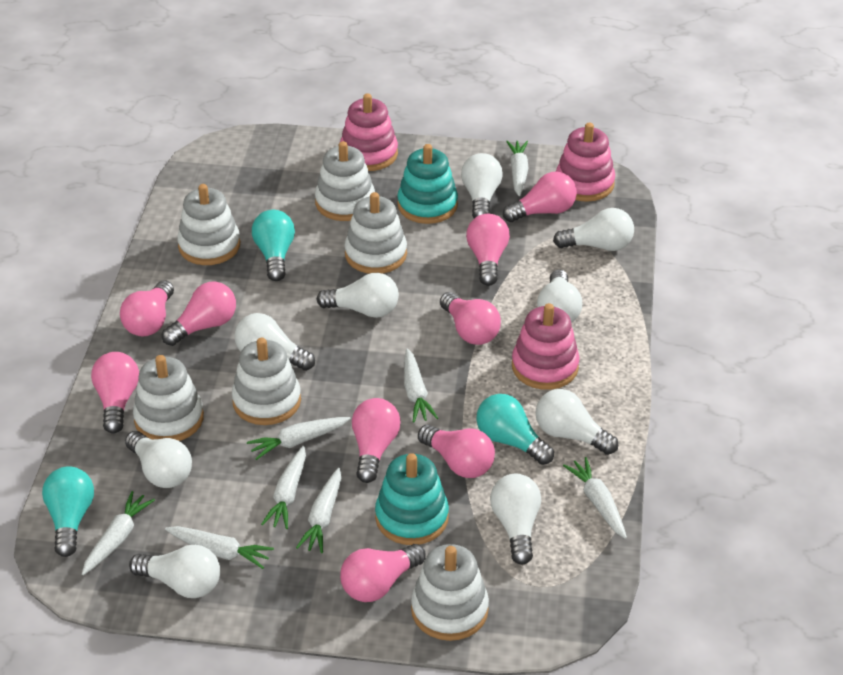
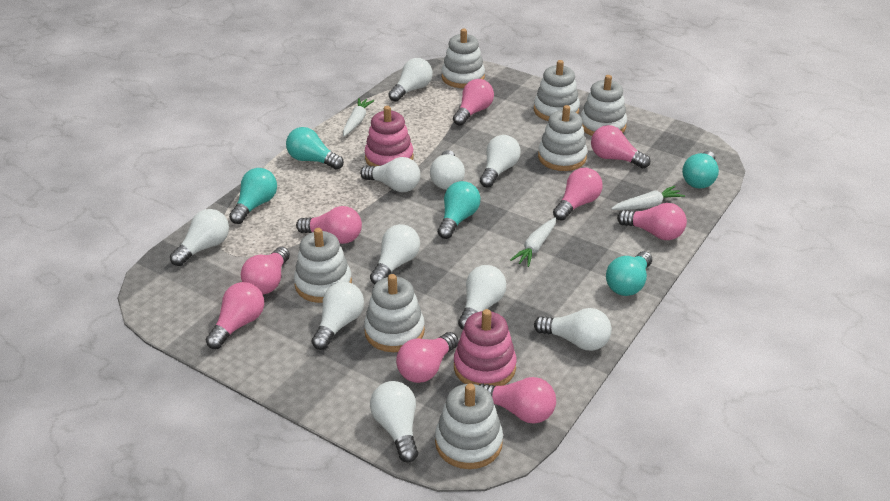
pink stacking toy: 3 -> 2
turquoise light bulb: 3 -> 5
turquoise stacking toy: 2 -> 0
white carrot: 8 -> 3
white light bulb: 9 -> 10
white stacking toy: 6 -> 7

